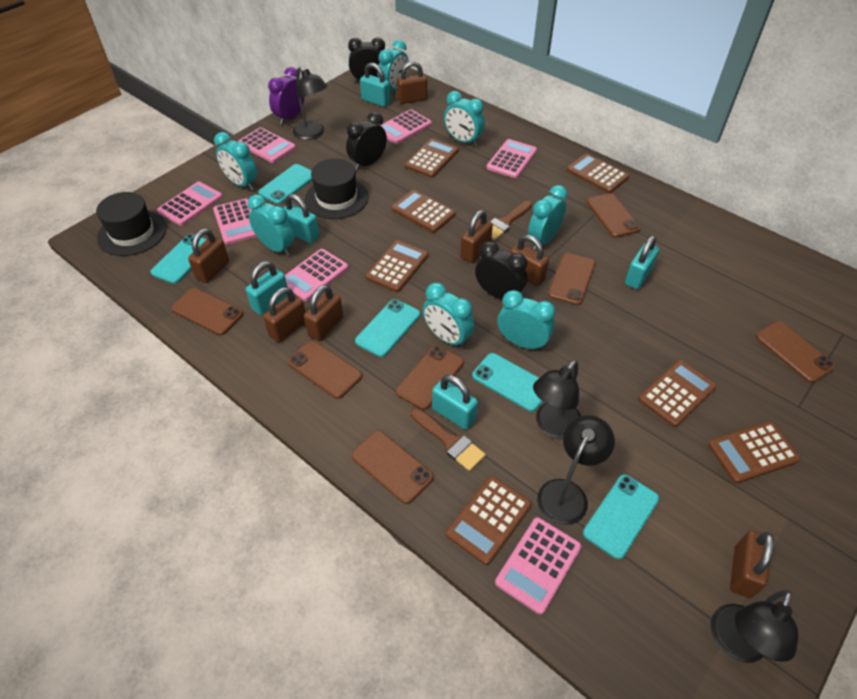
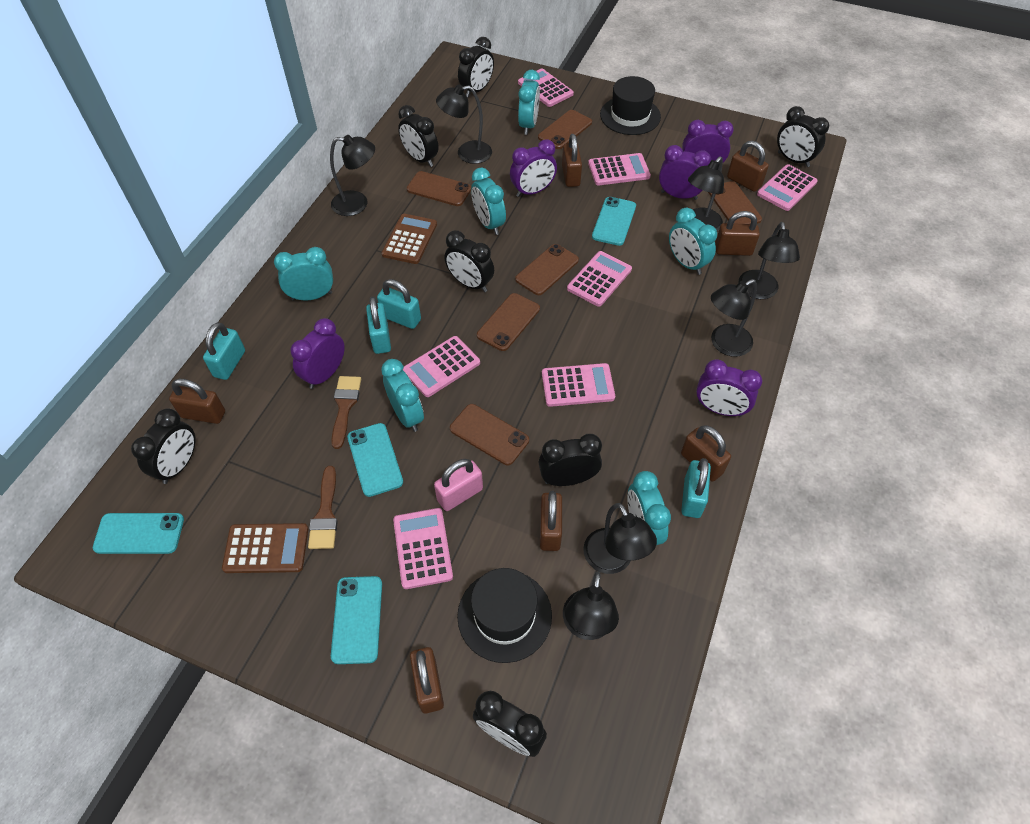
black clock: 3 -> 7
black lamp: 4 -> 7
brown calculator: 7 -> 2
brown phone: 7 -> 6
pink padlock: 0 -> 1
purple clock: 1 -> 5
turquoise clock: 7 -> 6
turquoise padlock: 5 -> 4
turquoise phone: 5 -> 4

